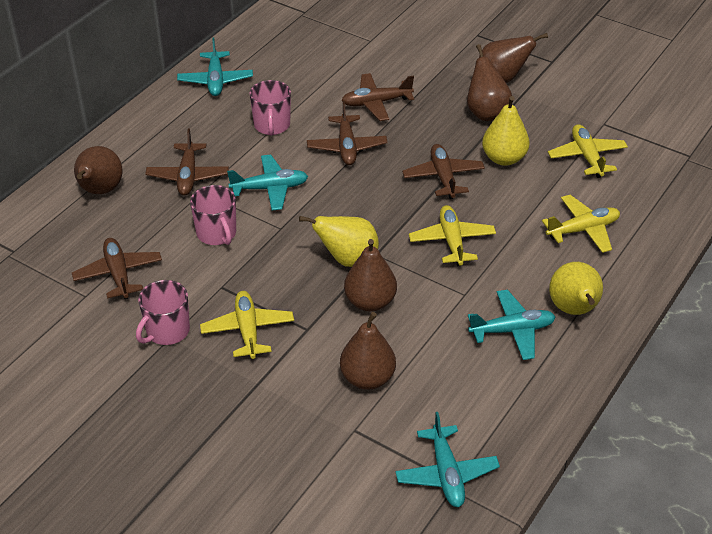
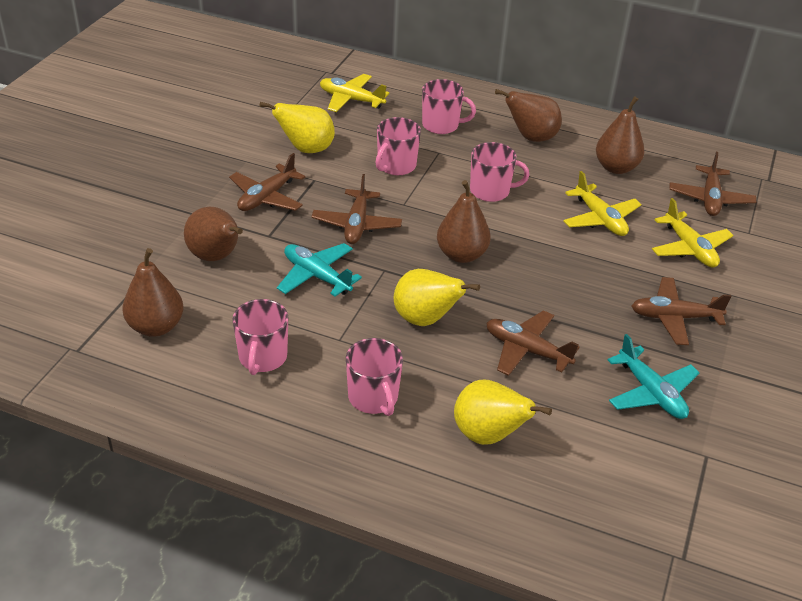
pink mug: 3 -> 5
turquoise plane: 4 -> 2
yellow plane: 4 -> 3

